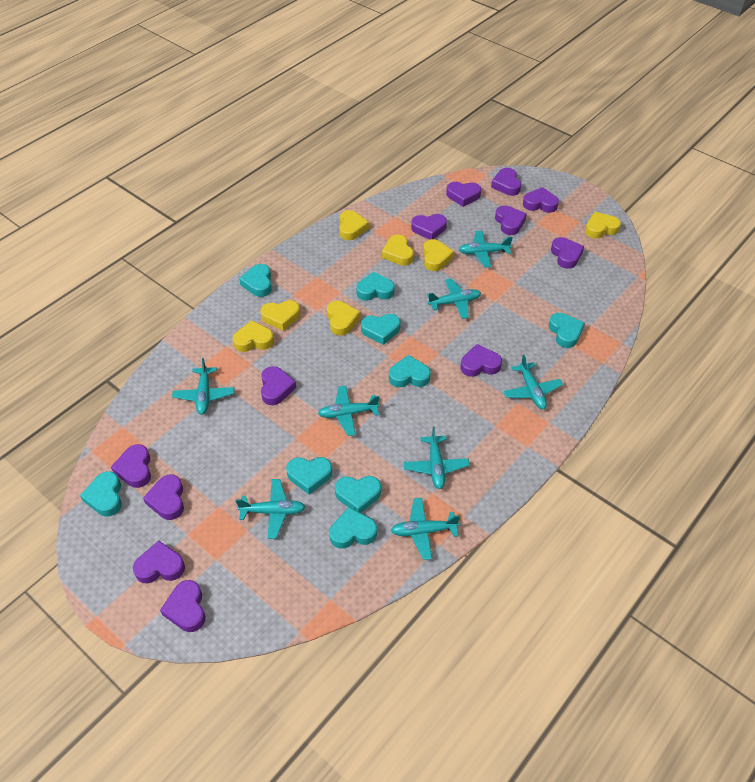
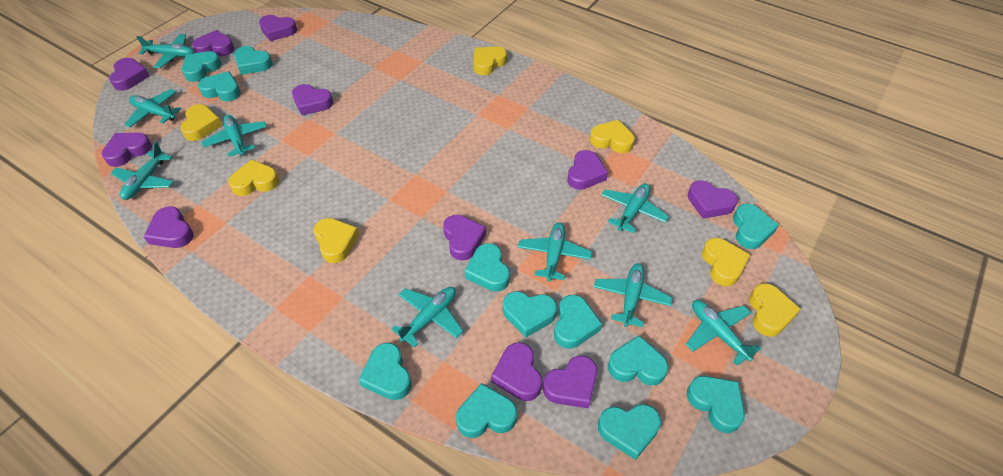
purple heart: 12 -> 11
turquoise heart: 9 -> 12
turquoise plane: 8 -> 9

